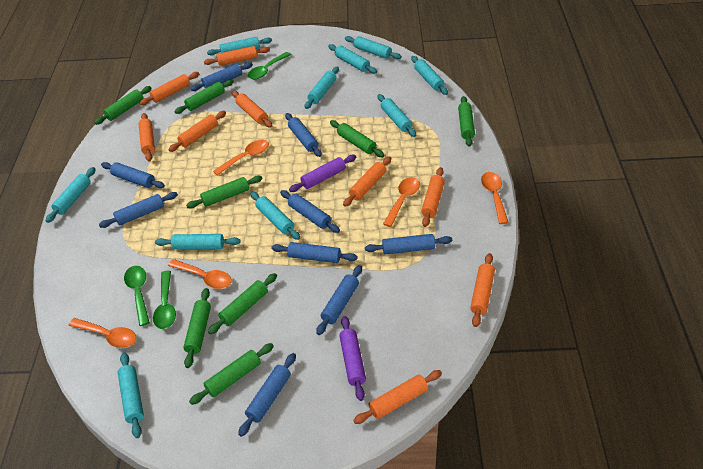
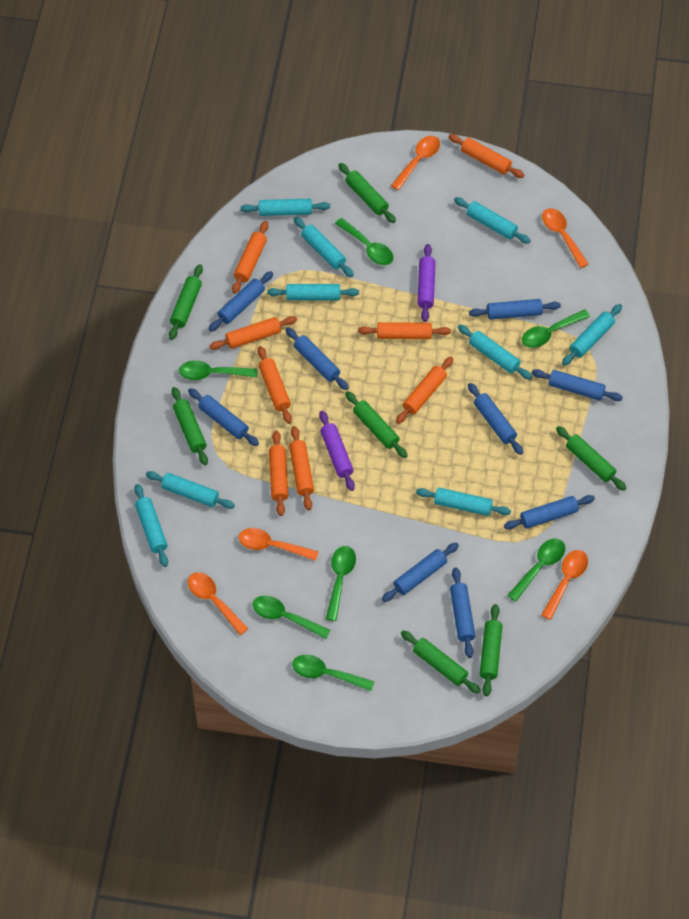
green rolling pin: 8 -> 7
green spoon: 3 -> 7
orange rolling pin: 9 -> 8
turquoise rolling pin: 10 -> 9

